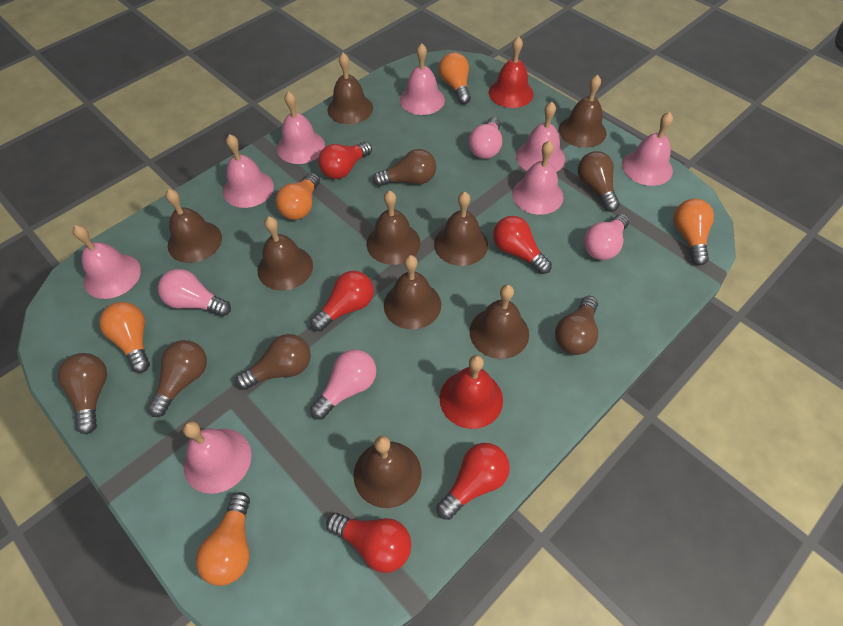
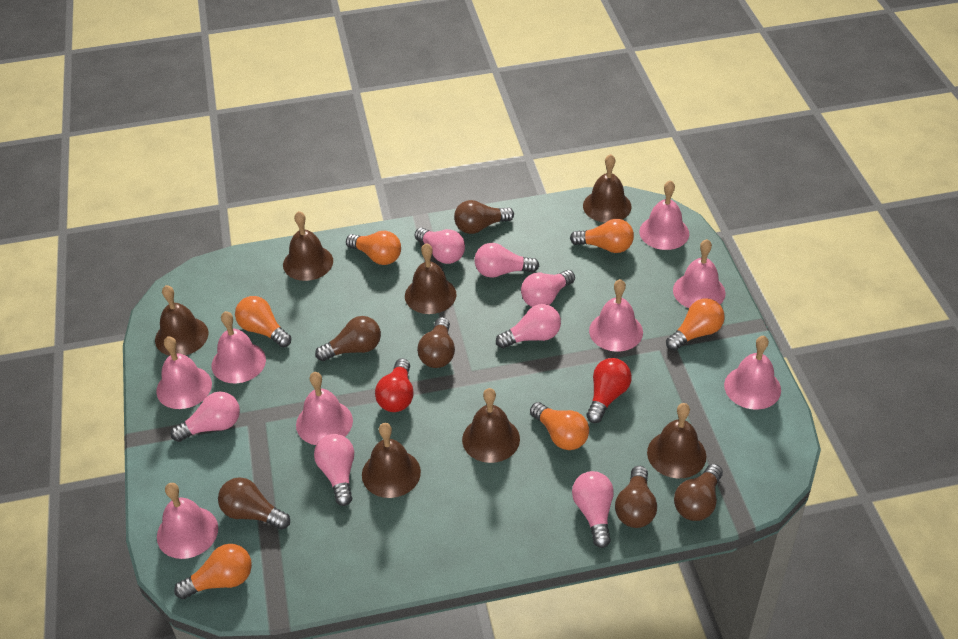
brown bell: 9 -> 7
orange light bulb: 5 -> 6
pink light bulb: 4 -> 7
red bell: 2 -> 0
red light bulb: 5 -> 2

